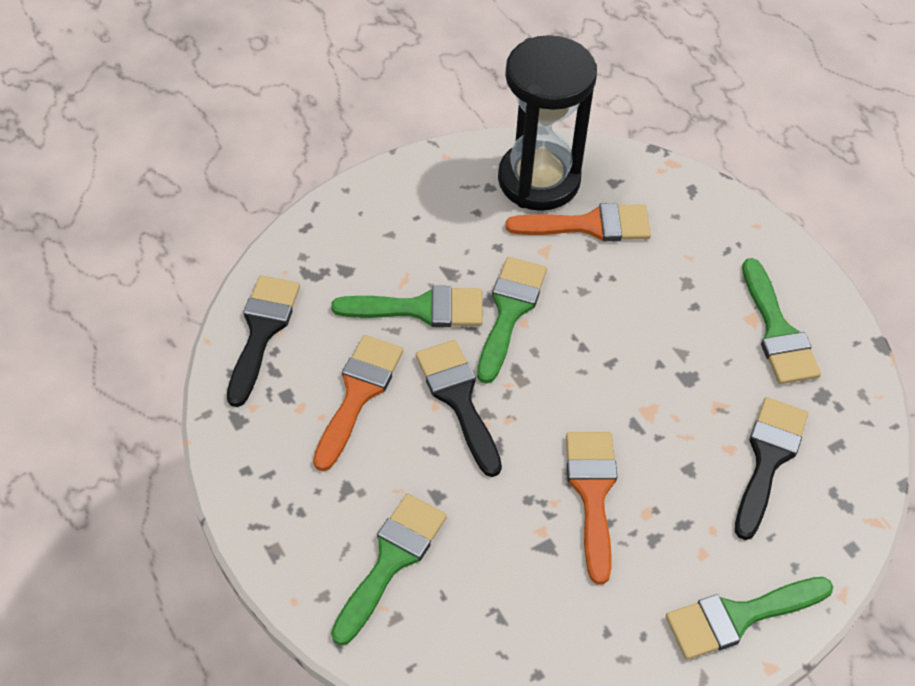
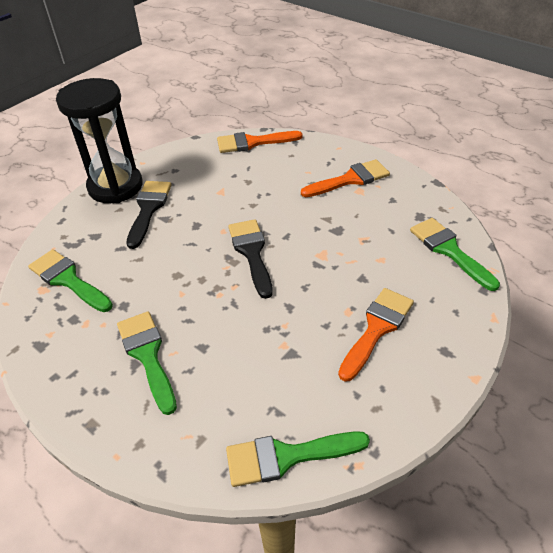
black brush: 3 -> 2
green brush: 5 -> 4

